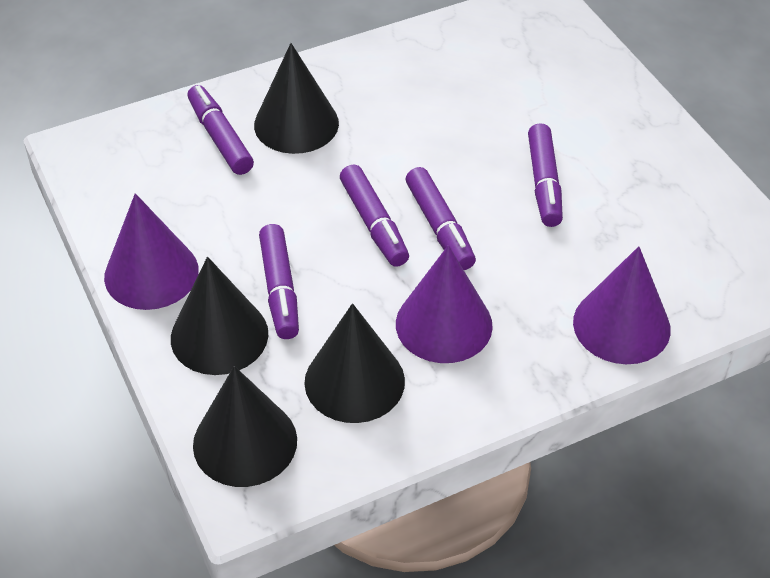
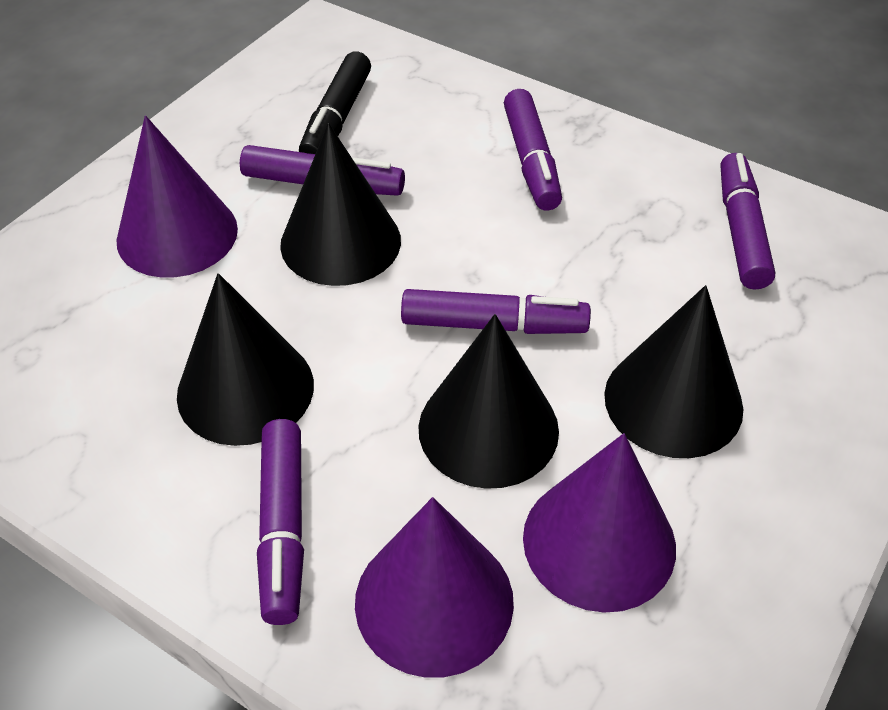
black marker: 0 -> 1

